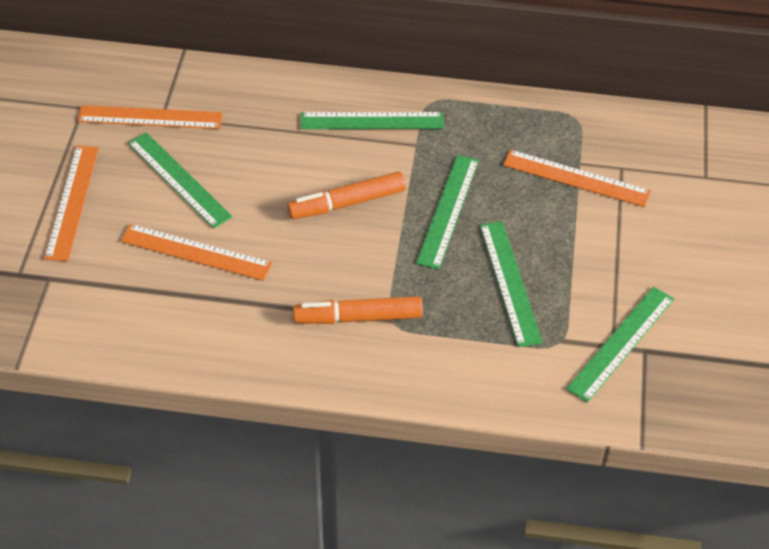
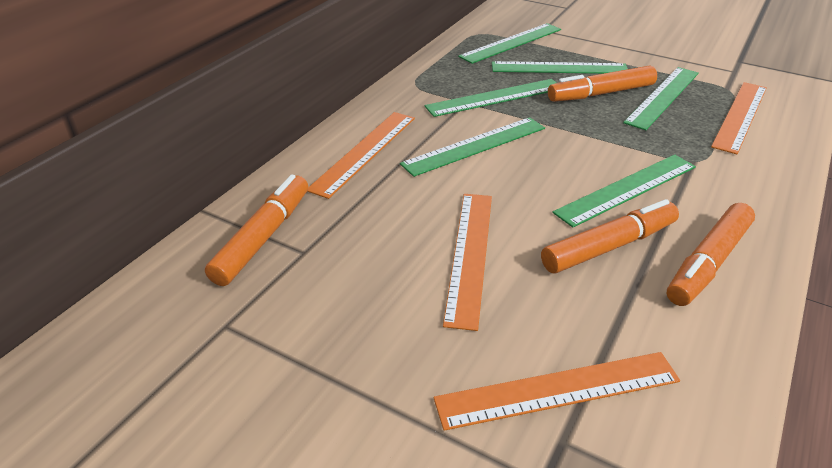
green ruler: 5 -> 6
orange marker: 2 -> 4

